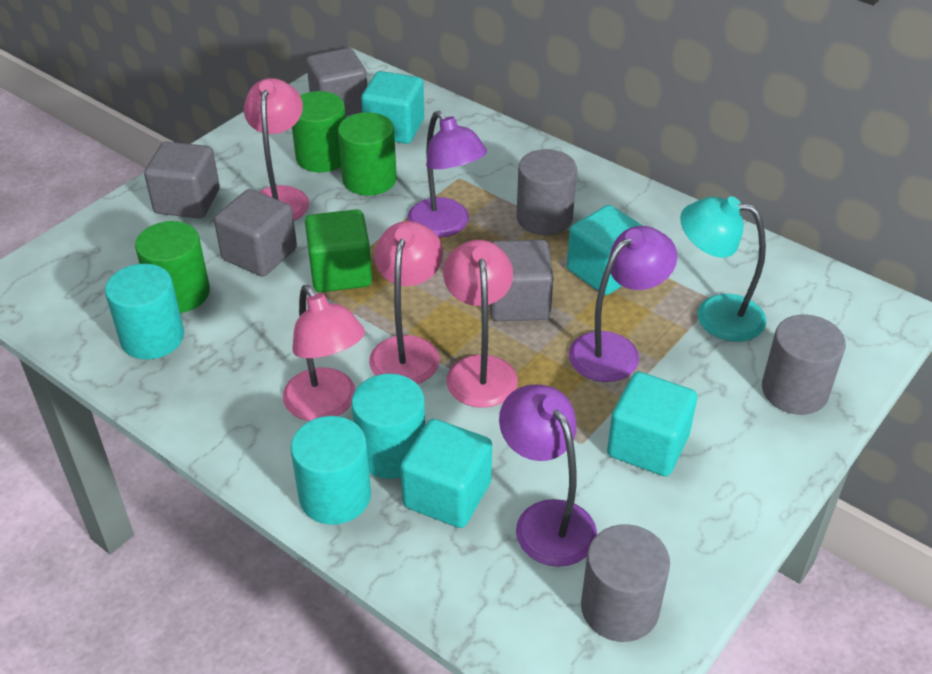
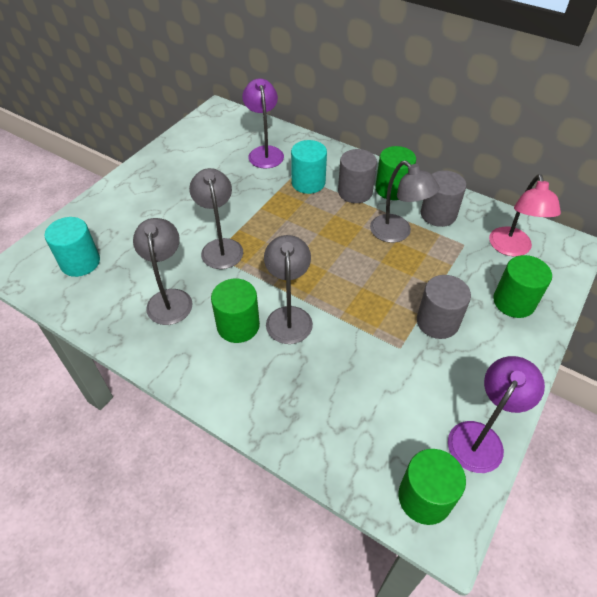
green cube: 1 -> 0
green cylinder: 3 -> 4
grey cube: 4 -> 0
grey lamp: 0 -> 4
pink lamp: 4 -> 1
purple lamp: 3 -> 2
turquoise cube: 4 -> 0
turquoise cylinder: 3 -> 2
turquoise lamp: 1 -> 0

